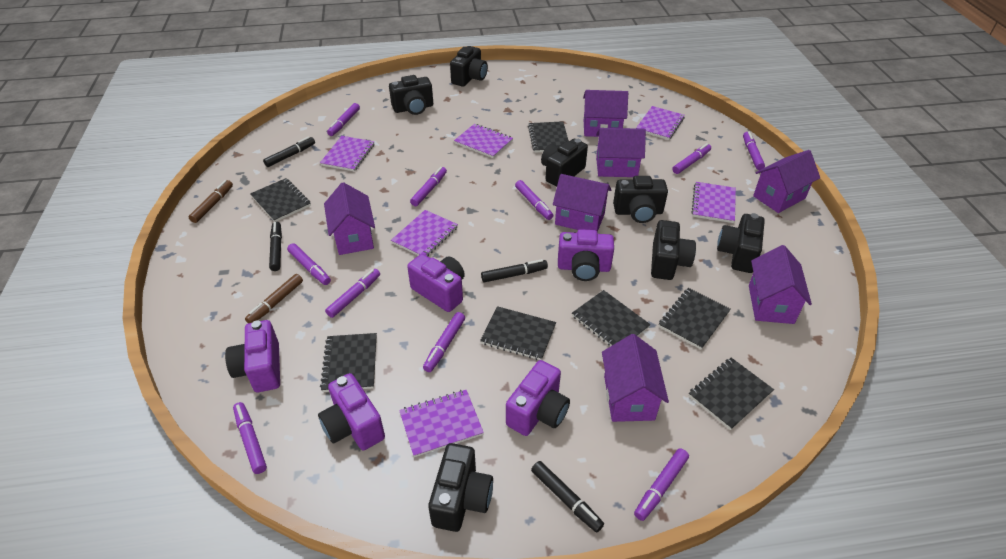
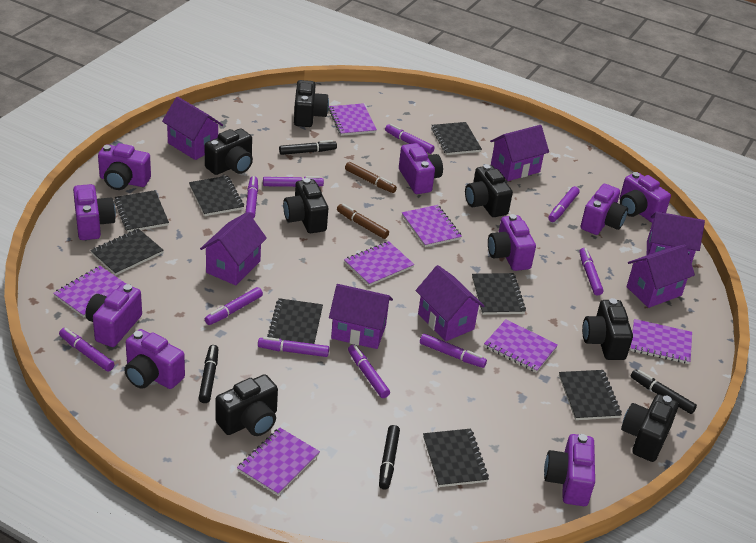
black notebook: 7 -> 8
purple camera: 5 -> 9
purple notebook: 6 -> 7

